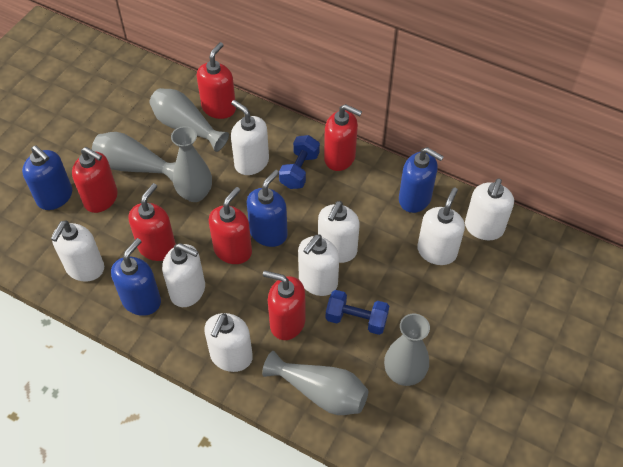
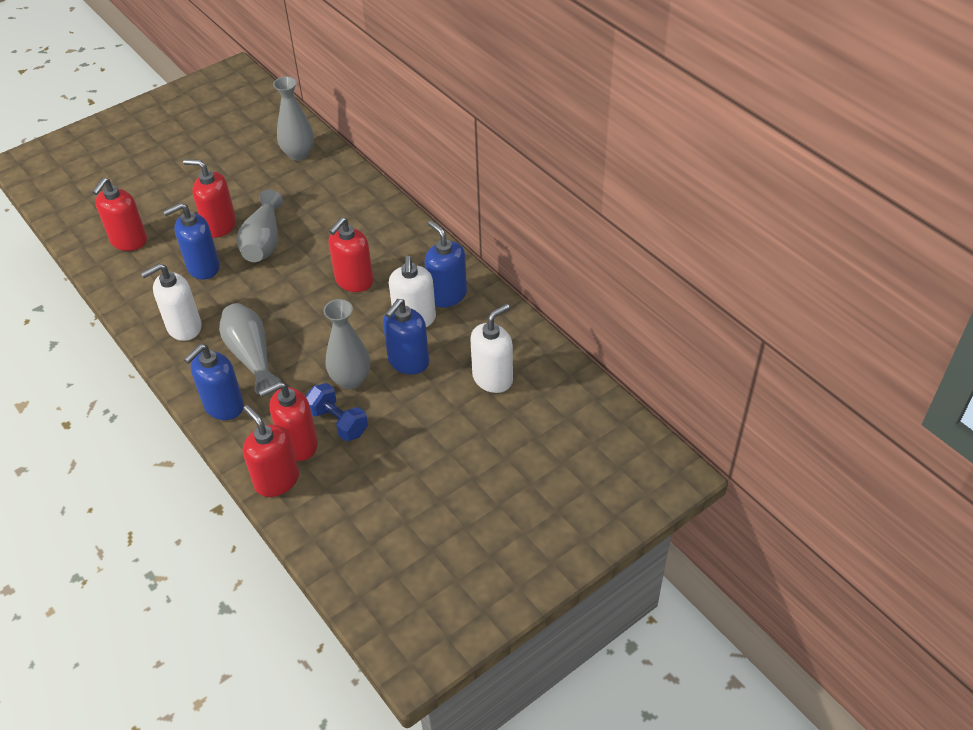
blue dumbbell: 2 -> 1
grey vase: 5 -> 4
red soap dispenser: 6 -> 5
white soap dispenser: 8 -> 3

